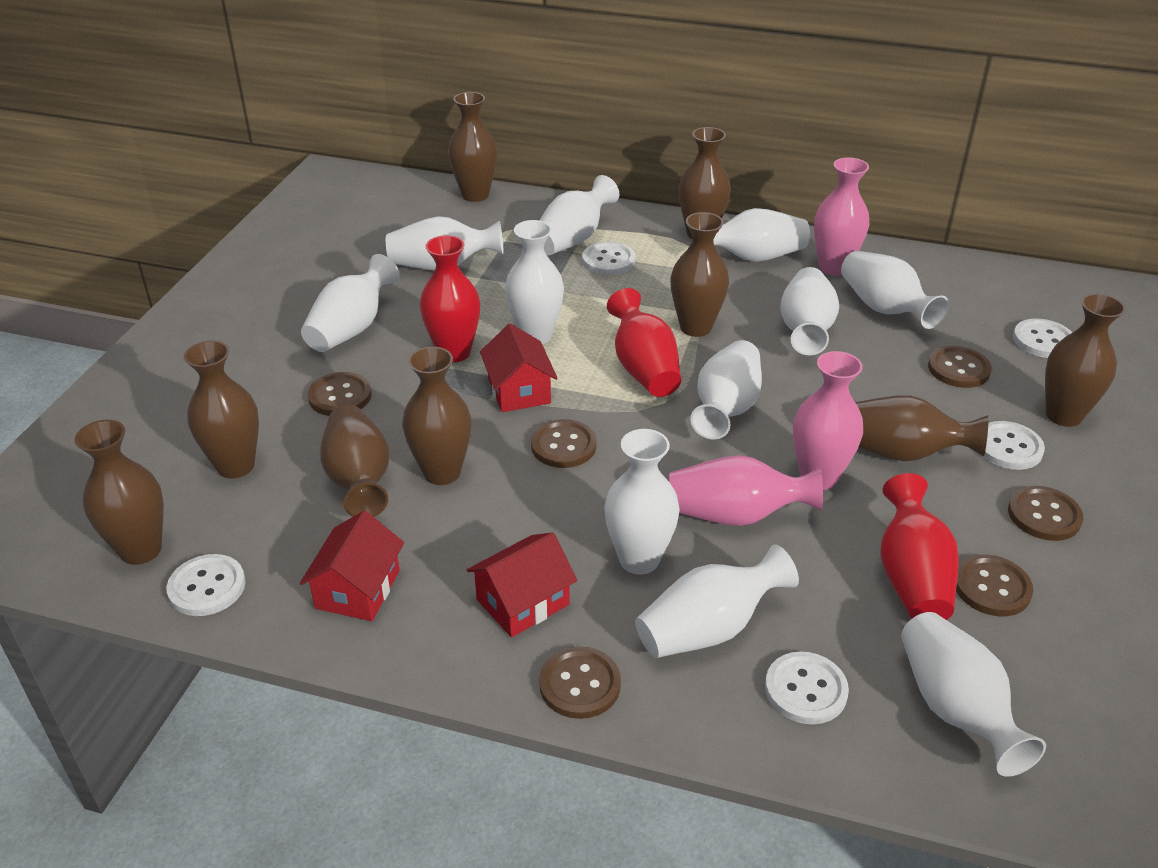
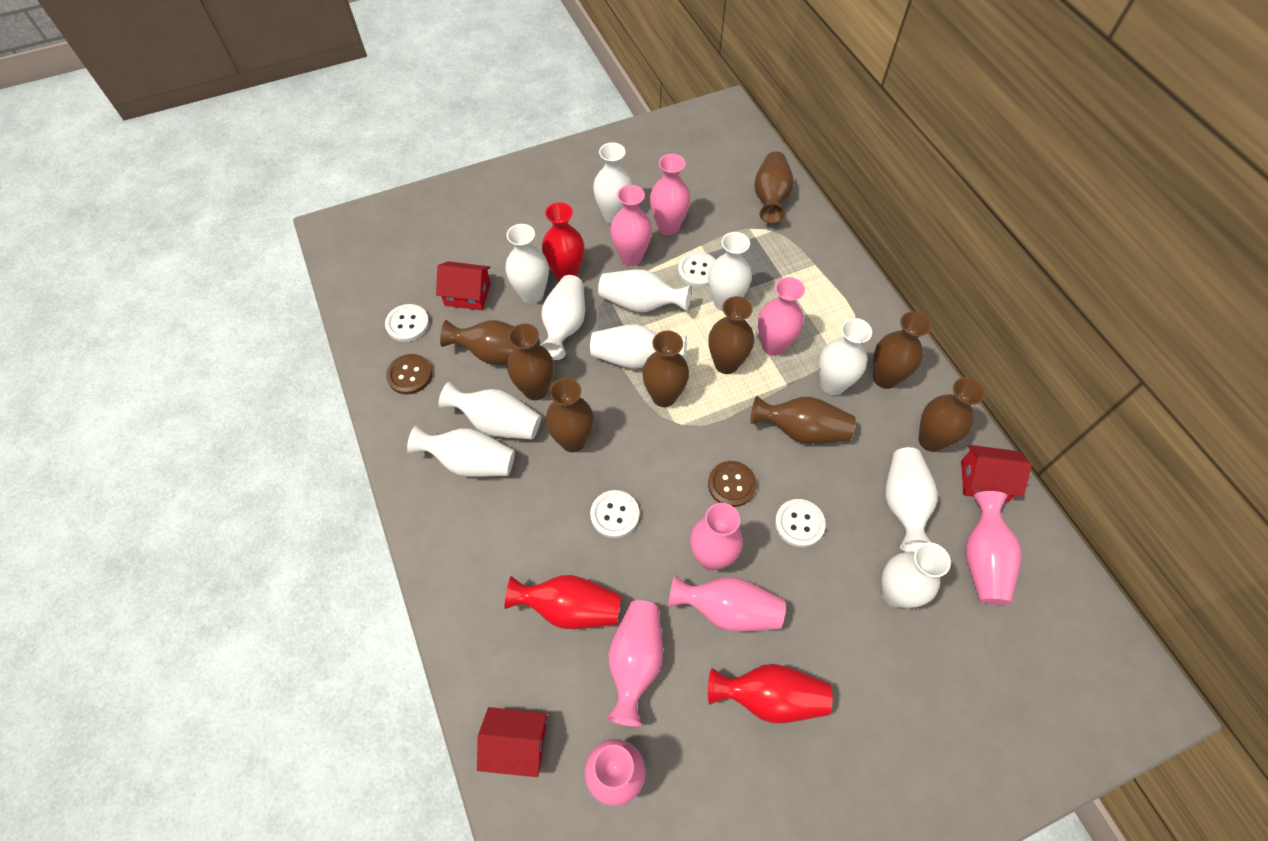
brown button: 6 -> 2
pink vase: 3 -> 8
white button: 5 -> 4

